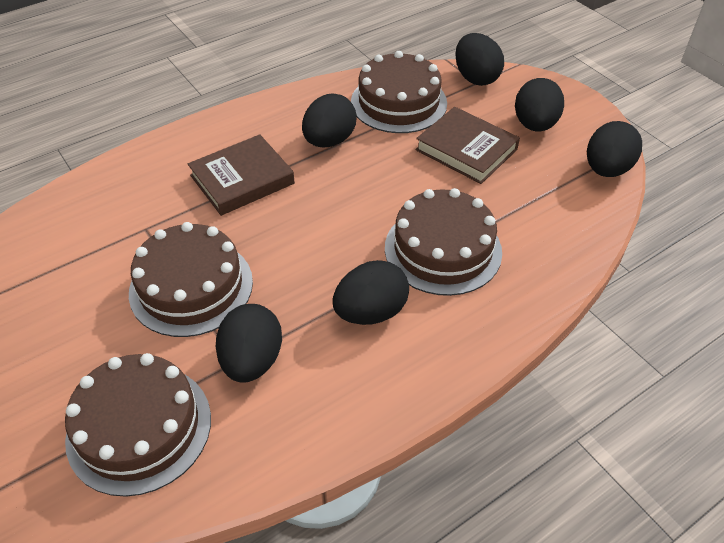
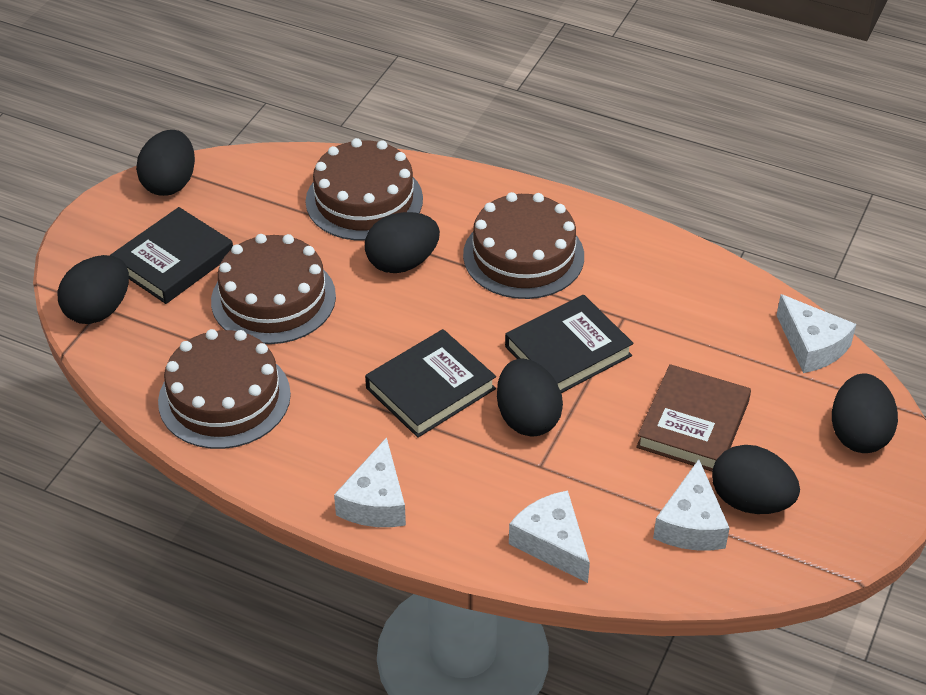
black book: 0 -> 3
brown book: 2 -> 1
white cheese: 0 -> 4

